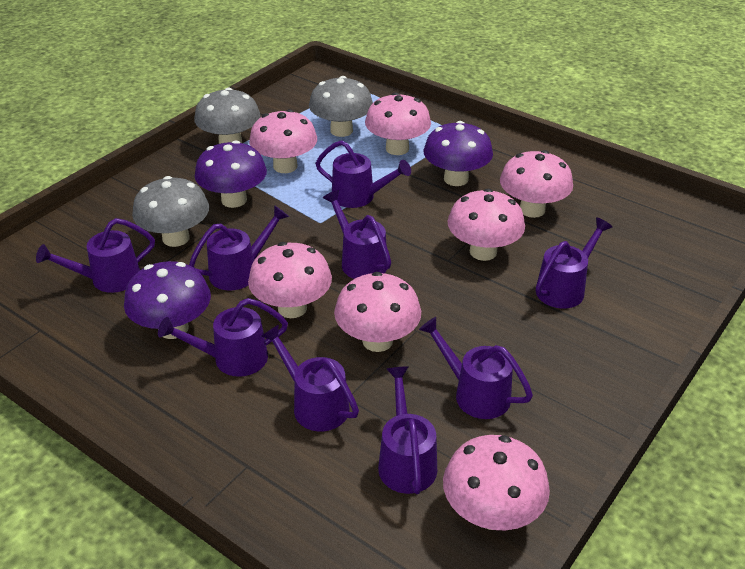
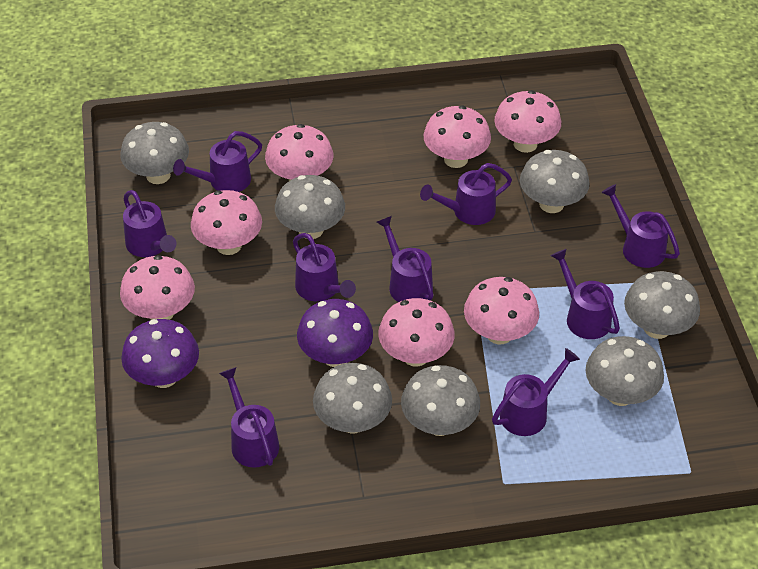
grey mushroom: 3 -> 7
purple mushroom: 3 -> 2

